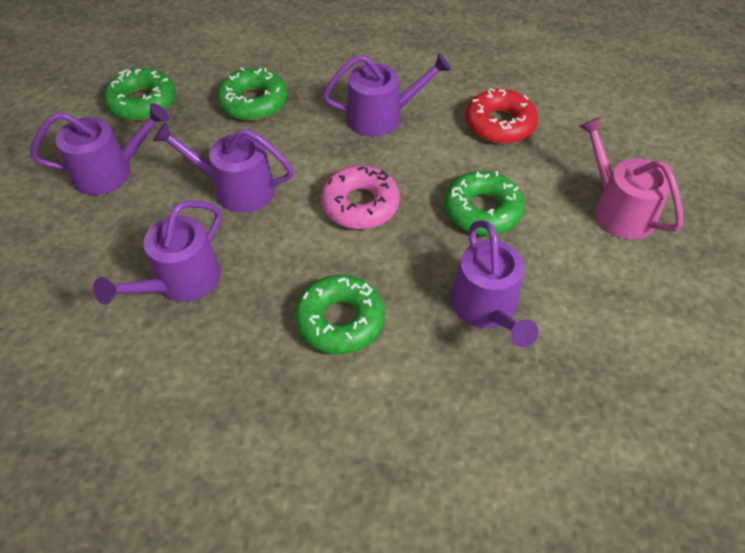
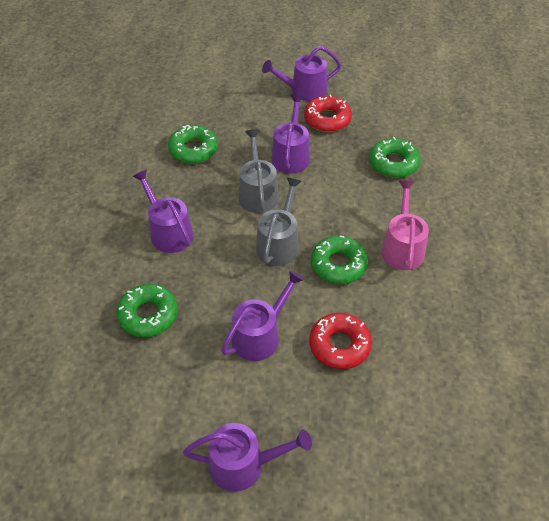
grey watering can: 0 -> 2
pink donut: 1 -> 0
red donut: 1 -> 2

